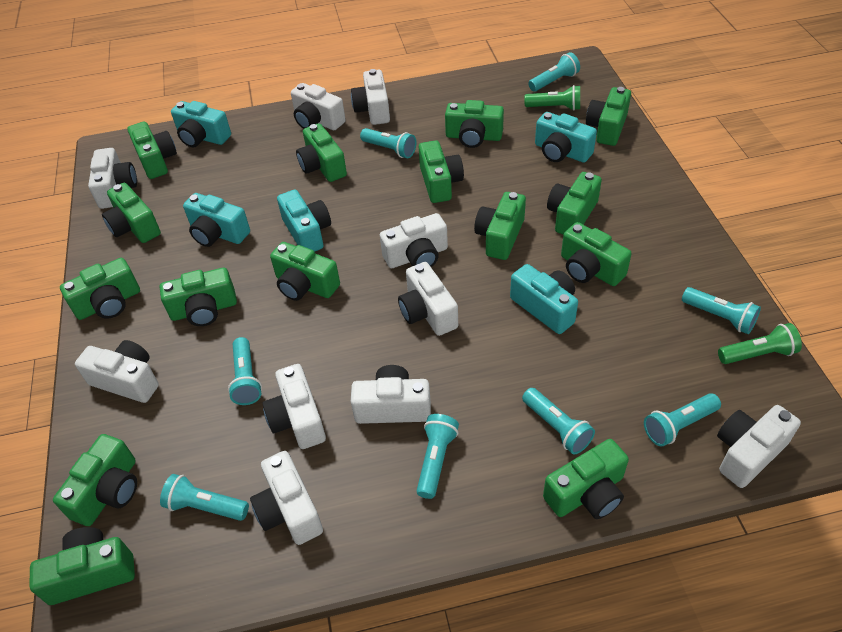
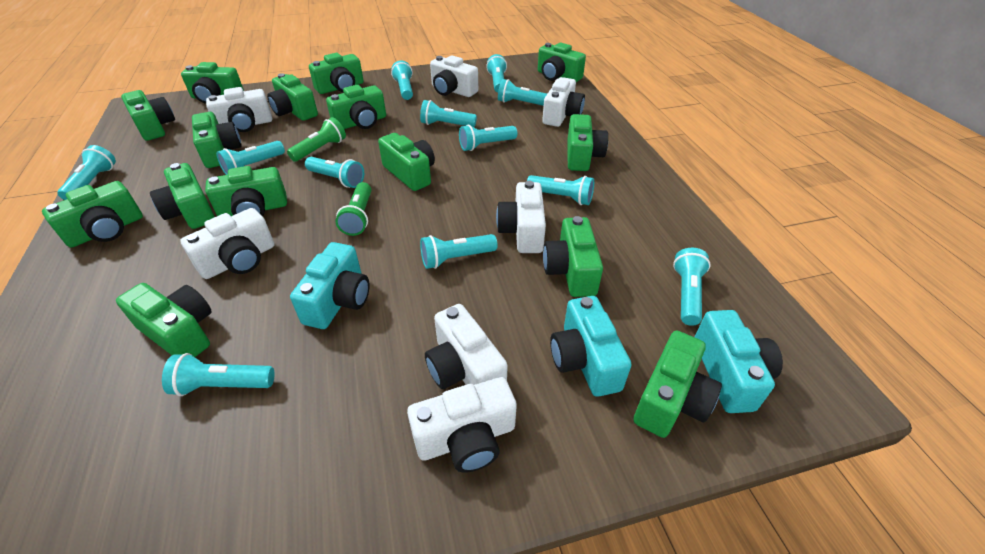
turquoise camera: 5 -> 3
turquoise flashlight: 8 -> 12
white camera: 10 -> 7

